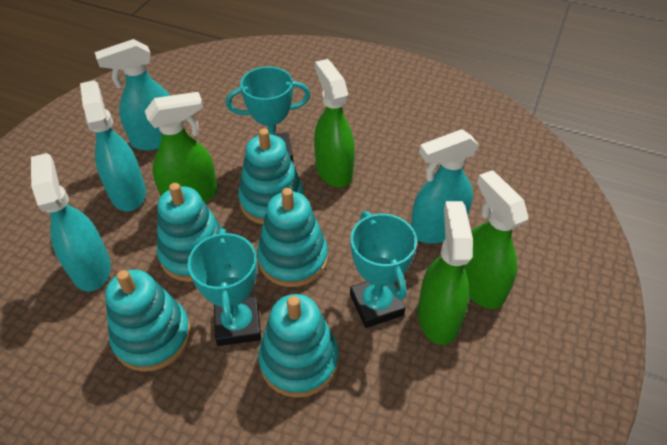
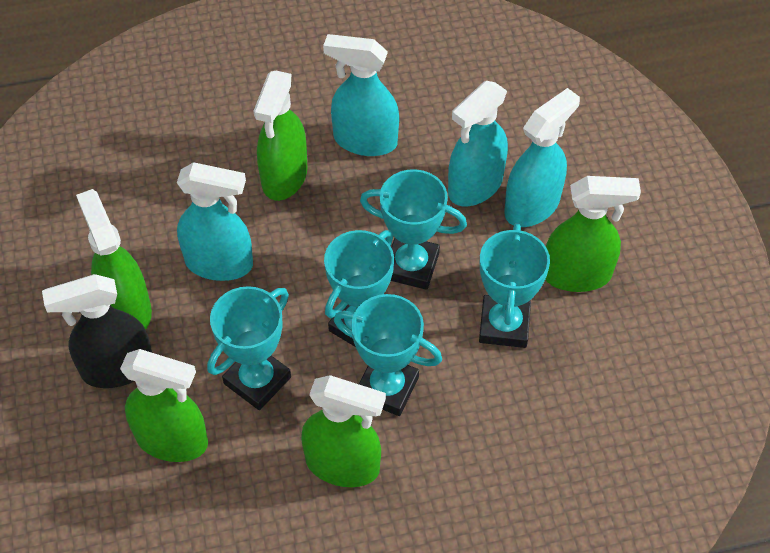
black spray bottle: 0 -> 1
green spray bottle: 4 -> 5
turquoise stacking toy: 5 -> 0
turquoise trophy: 3 -> 5

